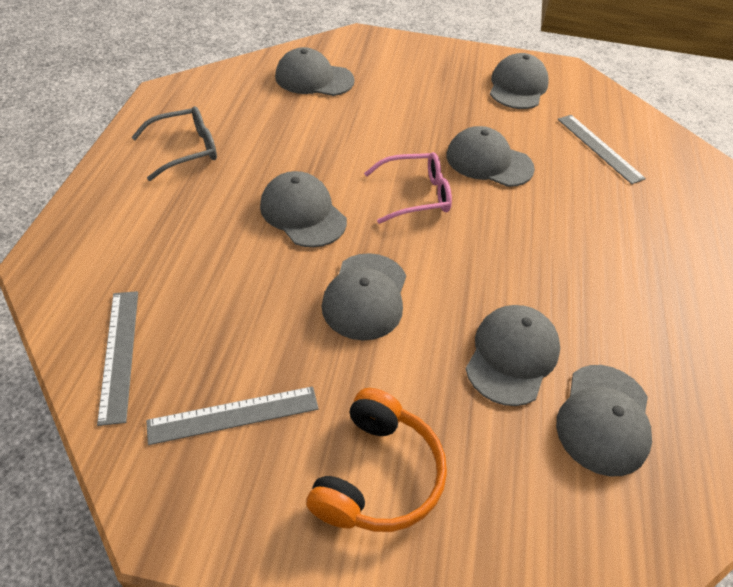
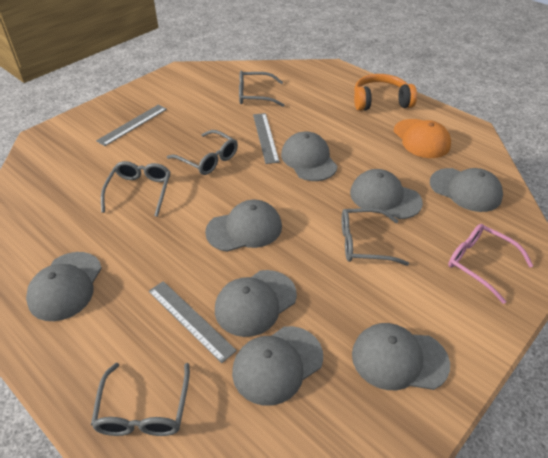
grey cap: 7 -> 8
grey glasses: 1 -> 5
orange cap: 0 -> 1

